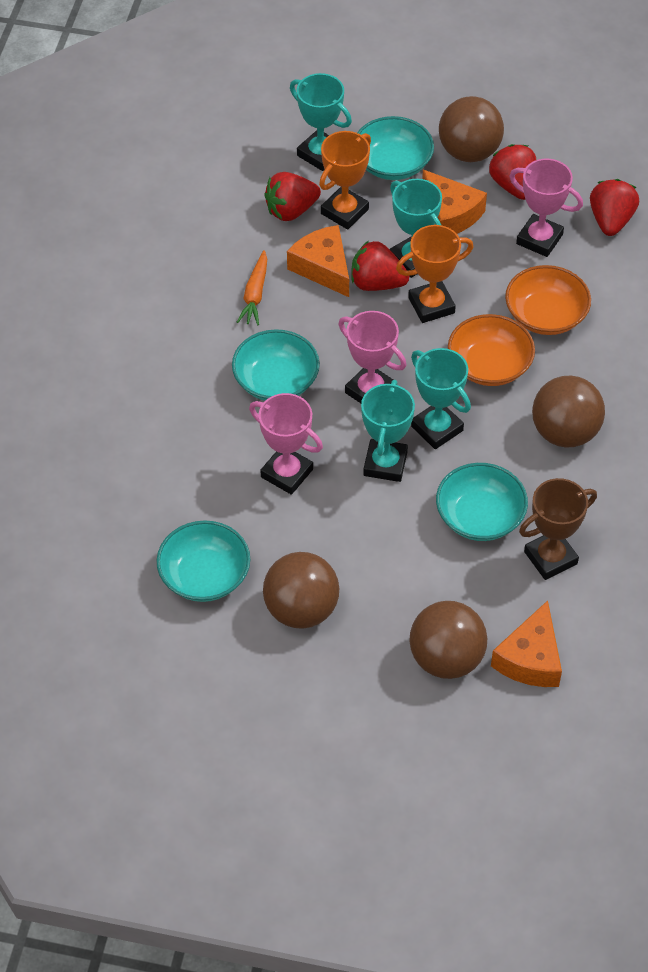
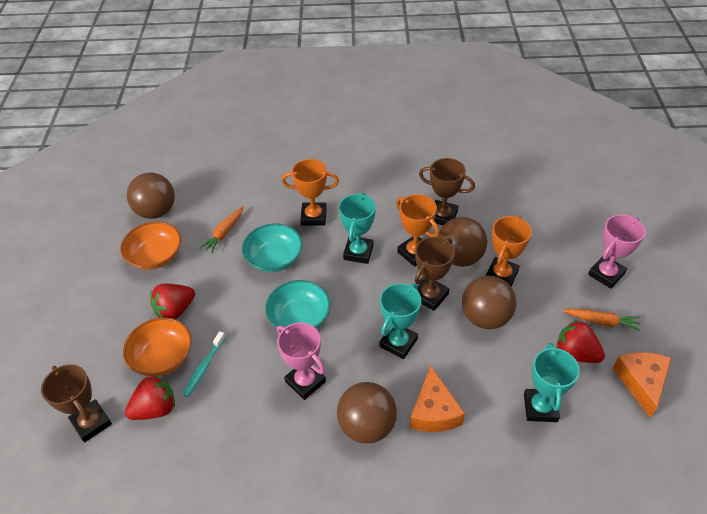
brown trophy: 1 -> 3
orange carrot: 1 -> 2
orange cheese: 3 -> 2
orange trophy: 2 -> 3
pink trophy: 3 -> 2
red strawberry: 4 -> 3
turquoise bowl: 4 -> 2
turquoise toothbrush: 0 -> 1
turquoise trophy: 4 -> 3

